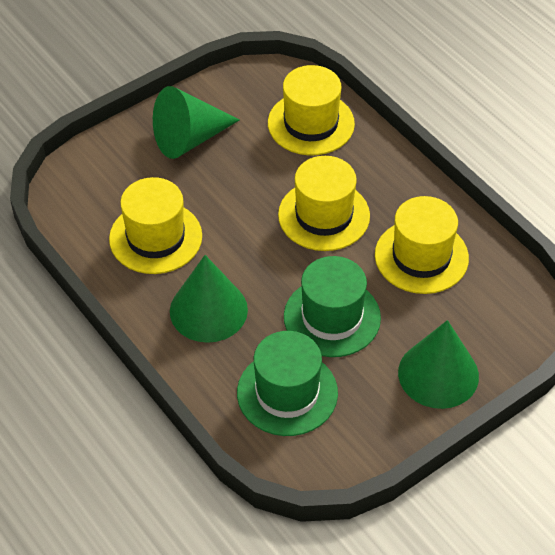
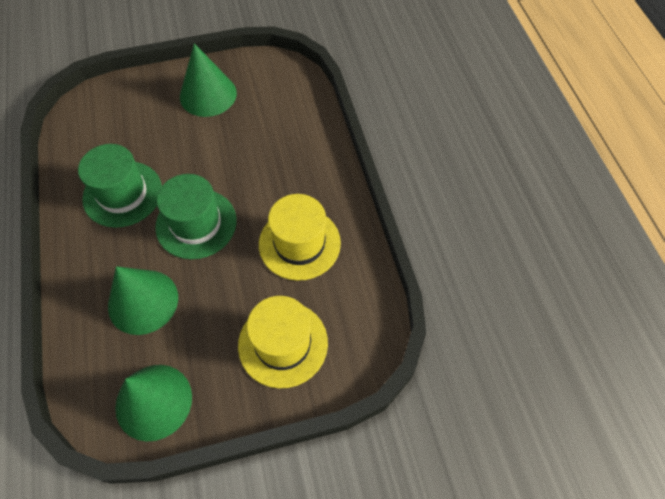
yellow hat: 4 -> 2

